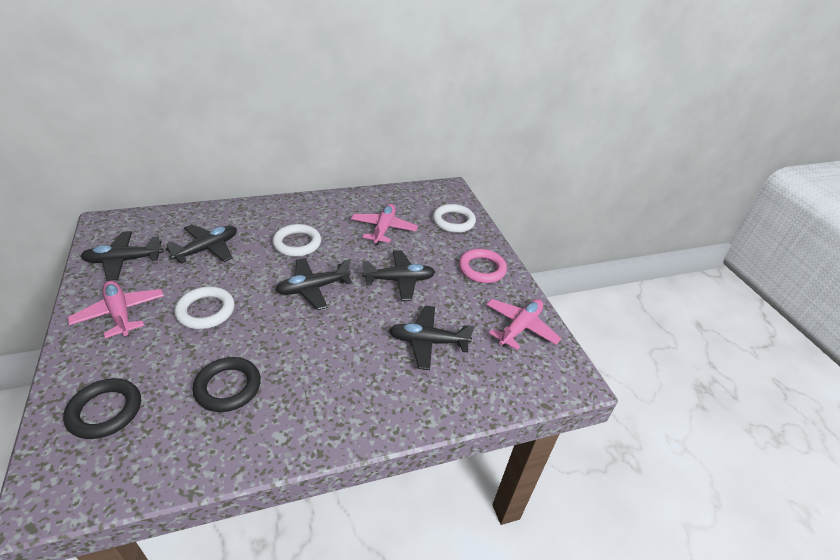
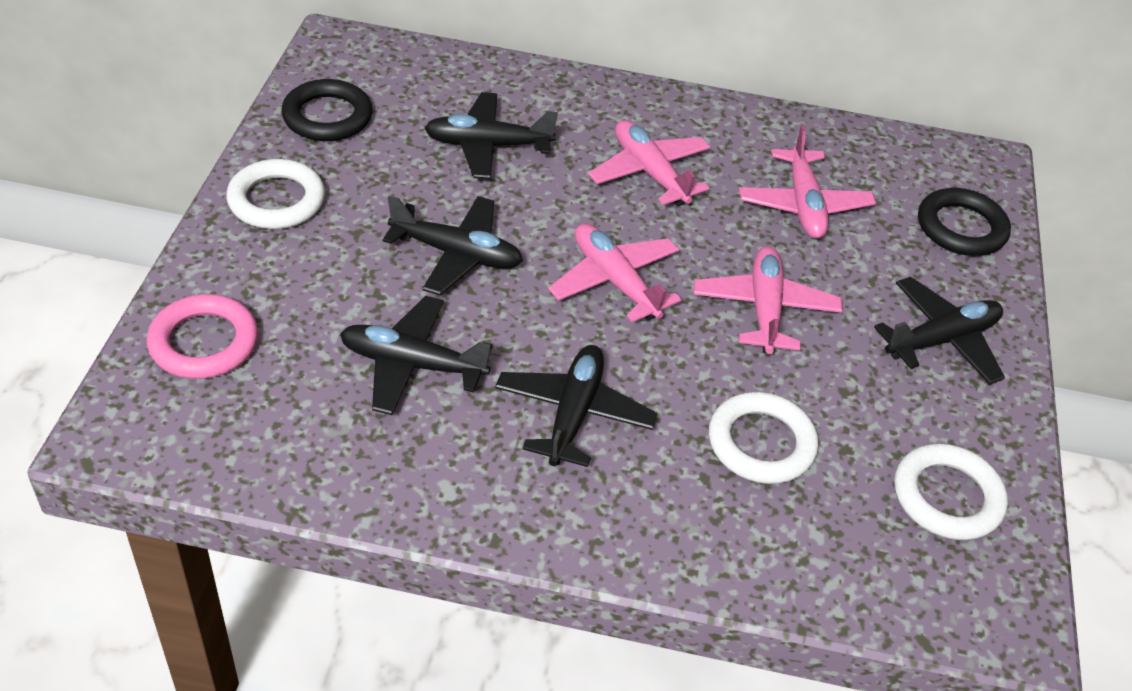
pink plane: 3 -> 4

